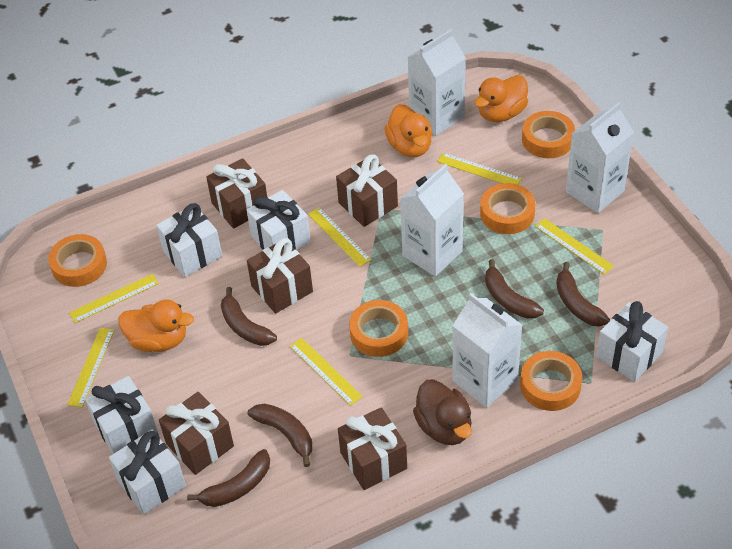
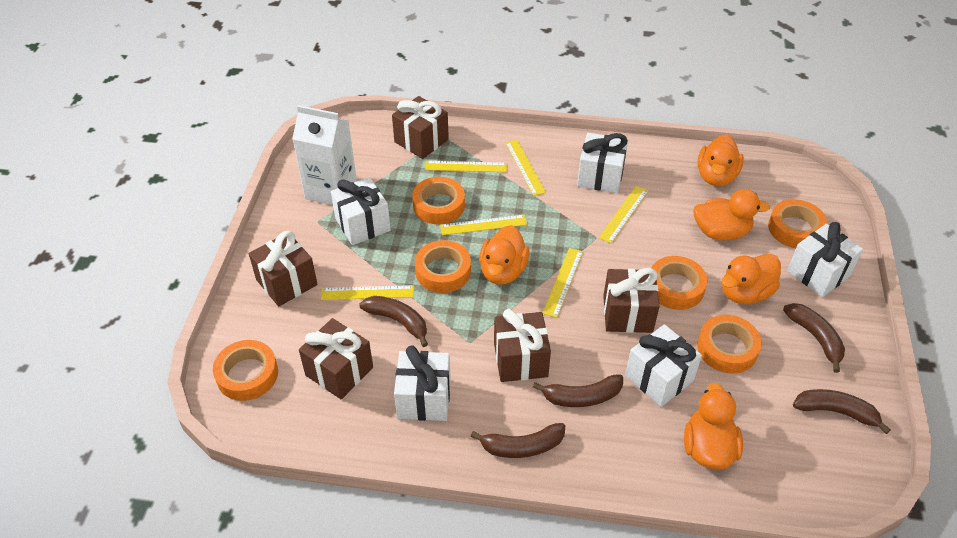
brown duck: 1 -> 0
orange duck: 3 -> 5
orange tape: 5 -> 6
white carton: 4 -> 1

